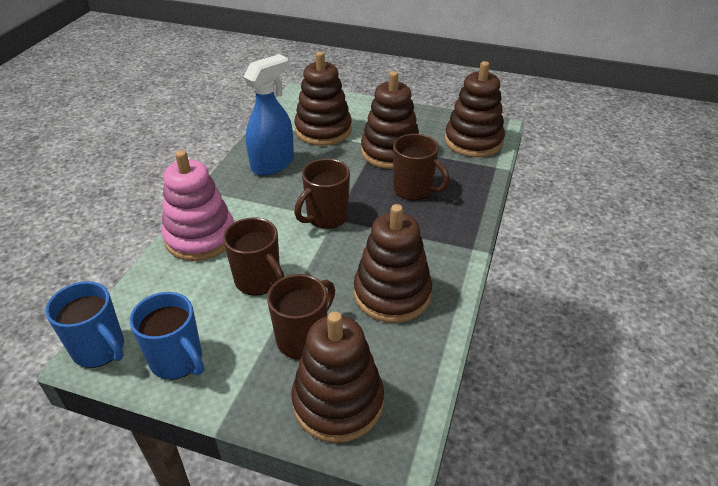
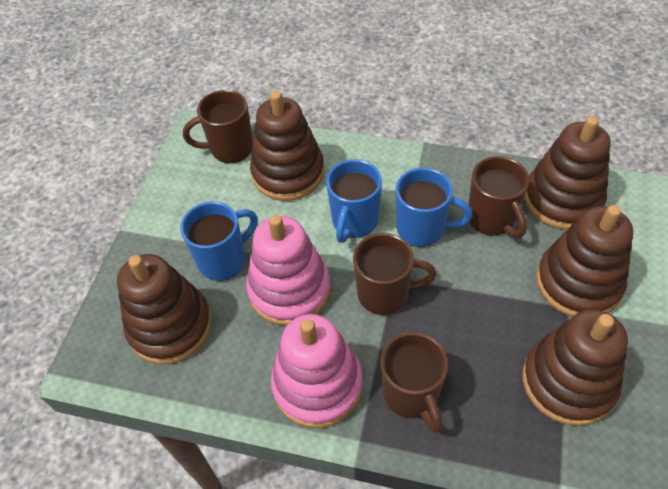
blue mug: 2 -> 3
blue spray bottle: 1 -> 0
pink stacking toy: 1 -> 2

